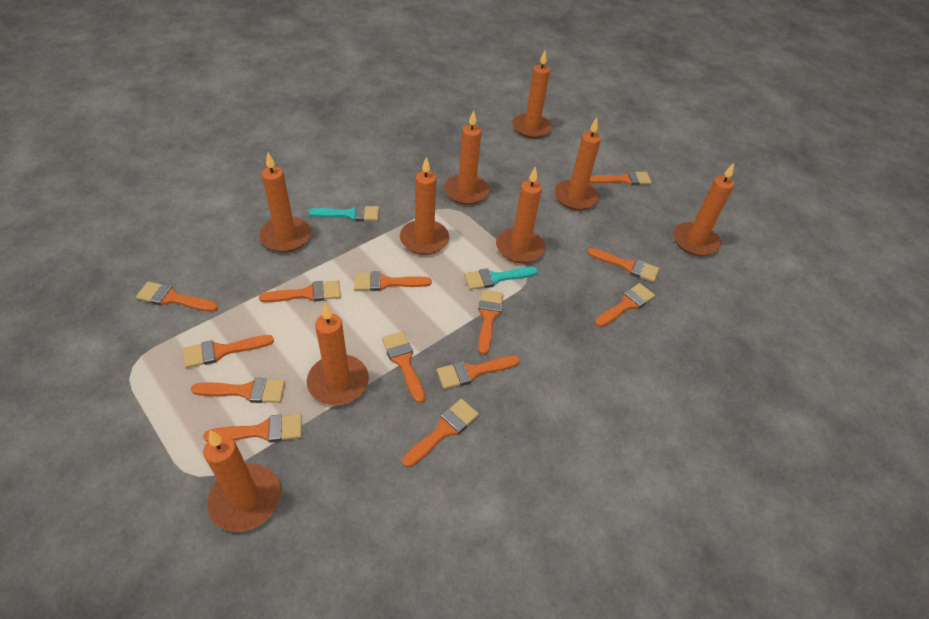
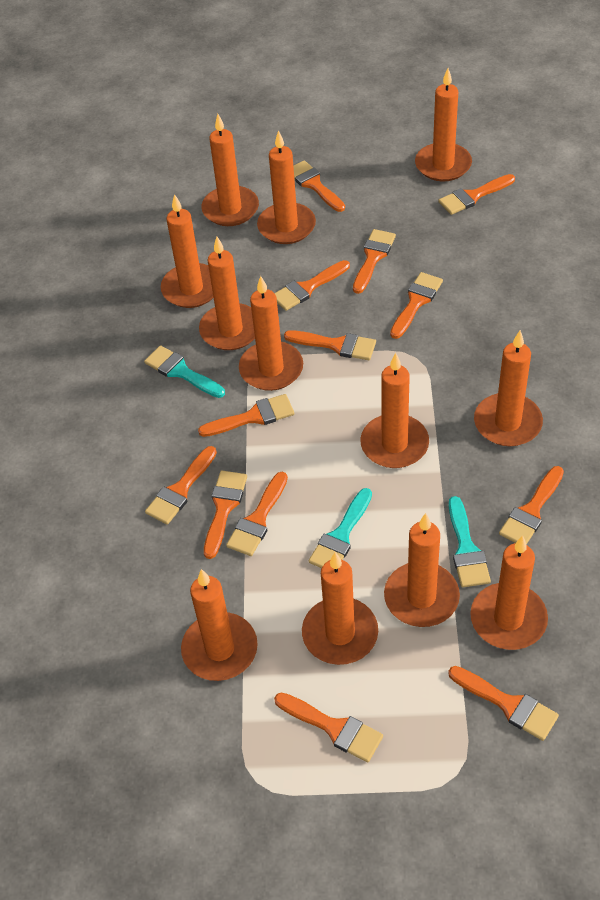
orange candle: 9 -> 12
turquoise brush: 2 -> 3

